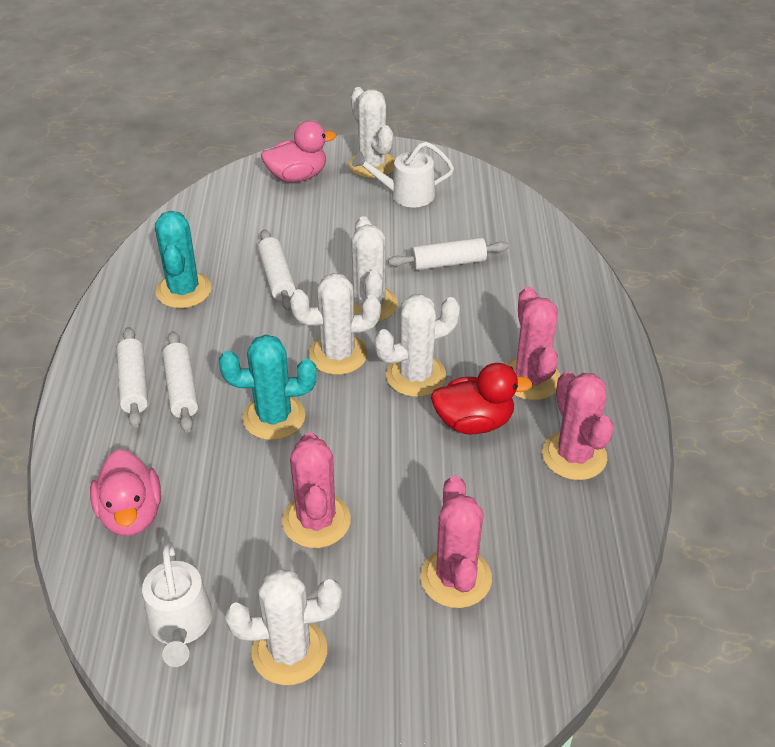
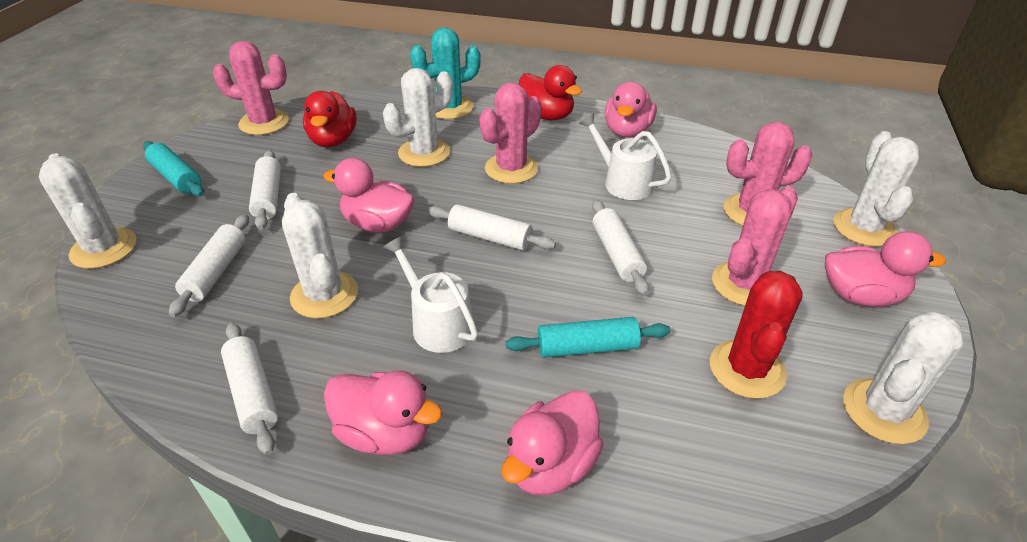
pink duck: 2 -> 5
red cactus: 0 -> 1
red duck: 1 -> 2
turquoise cactus: 2 -> 1
turquoise rolling pin: 0 -> 2
white rolling pin: 4 -> 5

